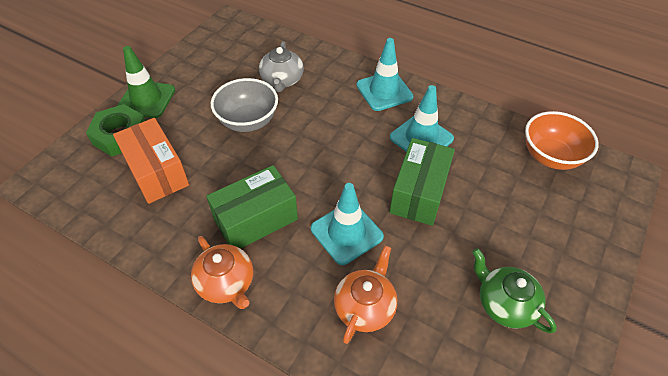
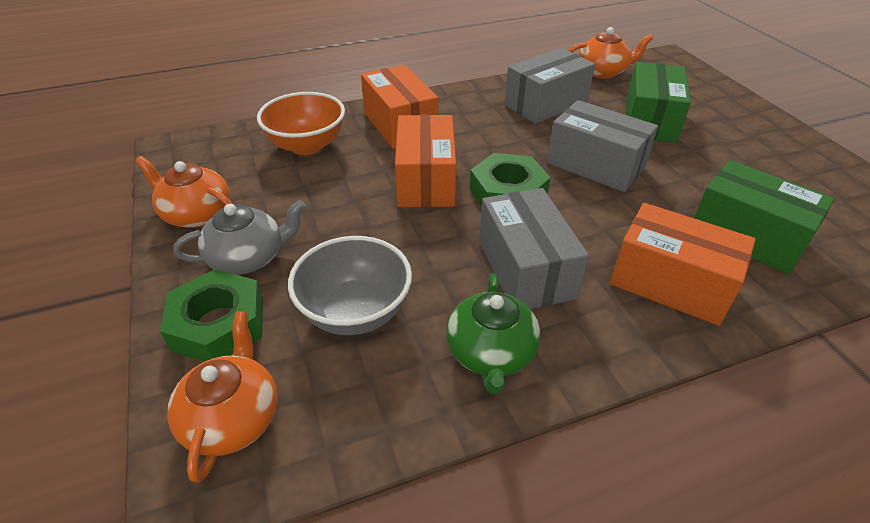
green nut: 1 -> 2
green traffic cone: 1 -> 0
grey box: 0 -> 3
orange box: 1 -> 3
orange teapot: 2 -> 3
turquoise traffic cone: 3 -> 0

